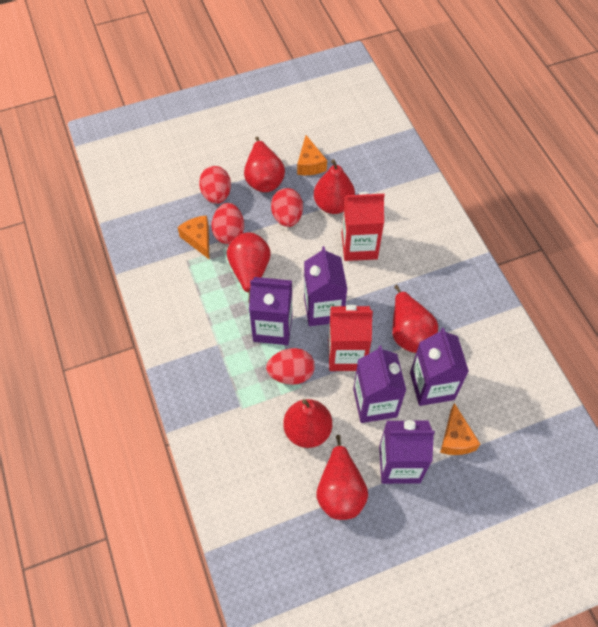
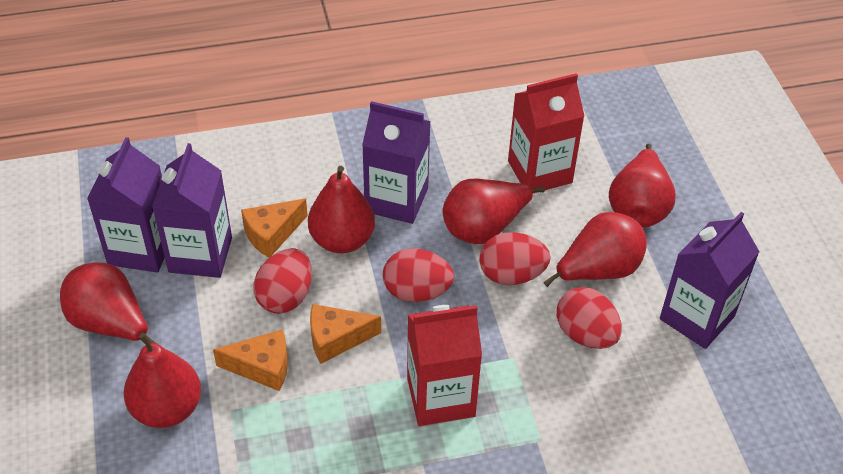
purple carton: 5 -> 4

